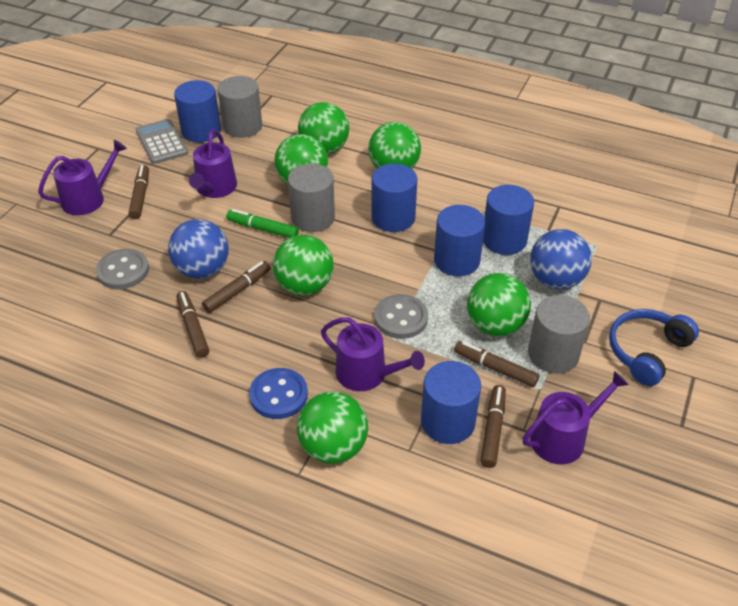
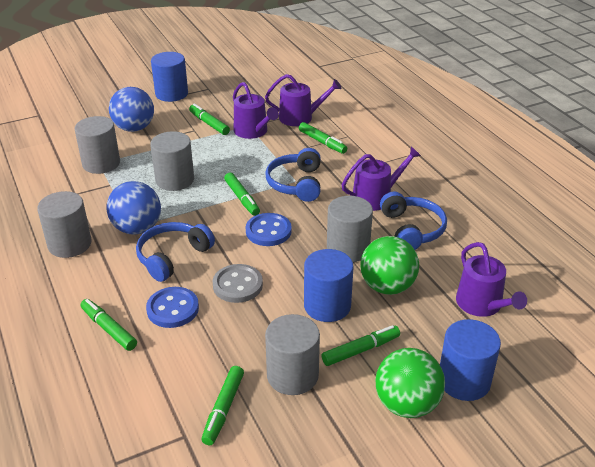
blue button: 1 -> 2
blue cylinder: 5 -> 3
blue headphones: 1 -> 3
brown marker: 5 -> 0
green ball: 6 -> 2
green marker: 1 -> 6
grey button: 2 -> 1
grey calculator: 1 -> 0
grey cylinder: 3 -> 5

